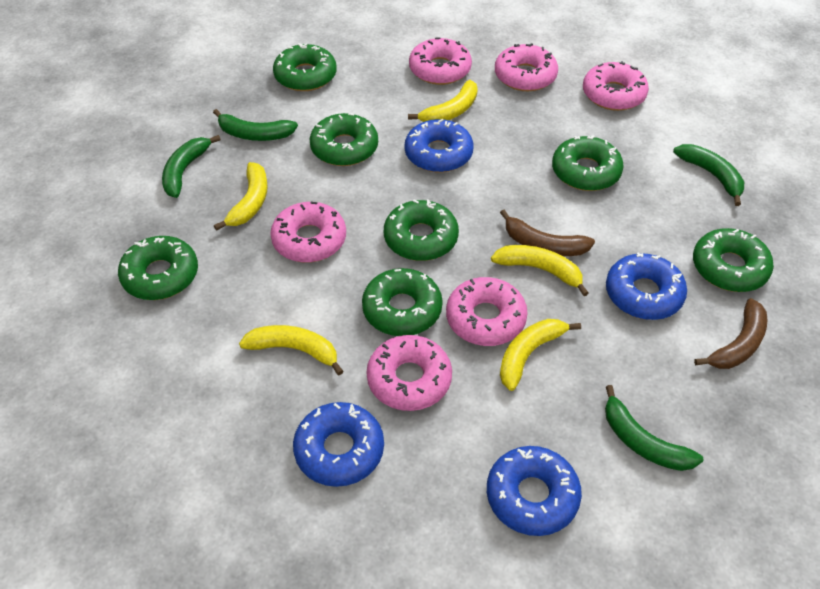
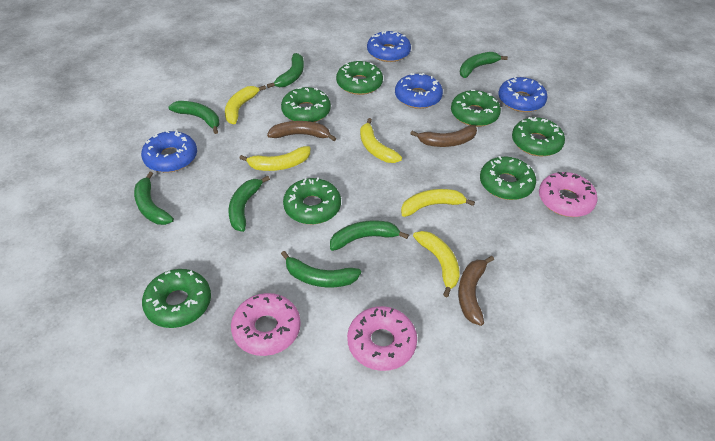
brown banana: 2 -> 3
green banana: 4 -> 7
pink donut: 6 -> 3

